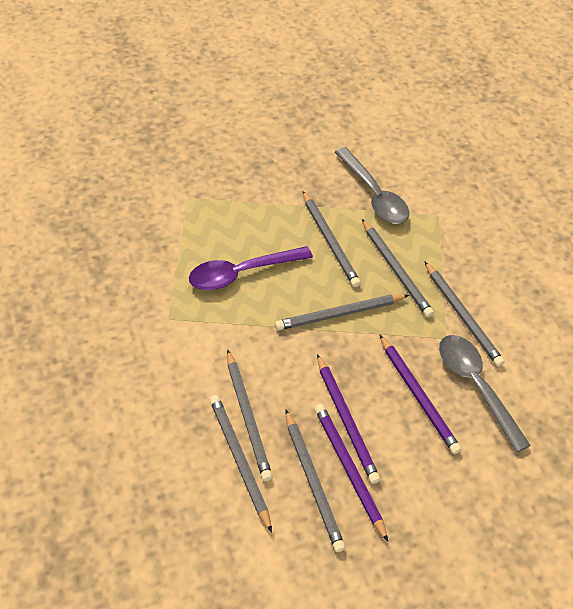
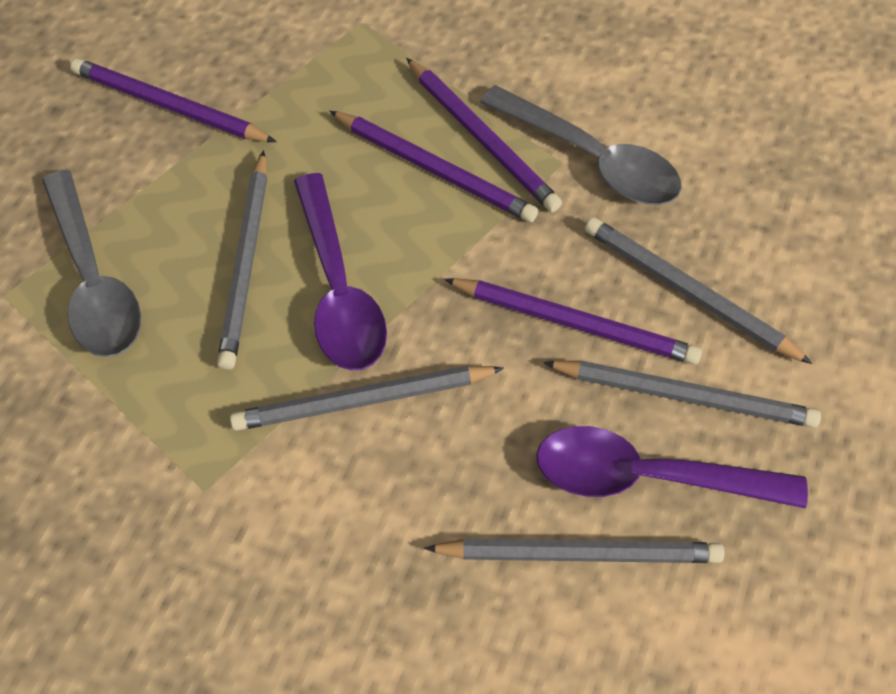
grey pencil: 7 -> 5
purple pencil: 3 -> 4
purple spoon: 1 -> 2

